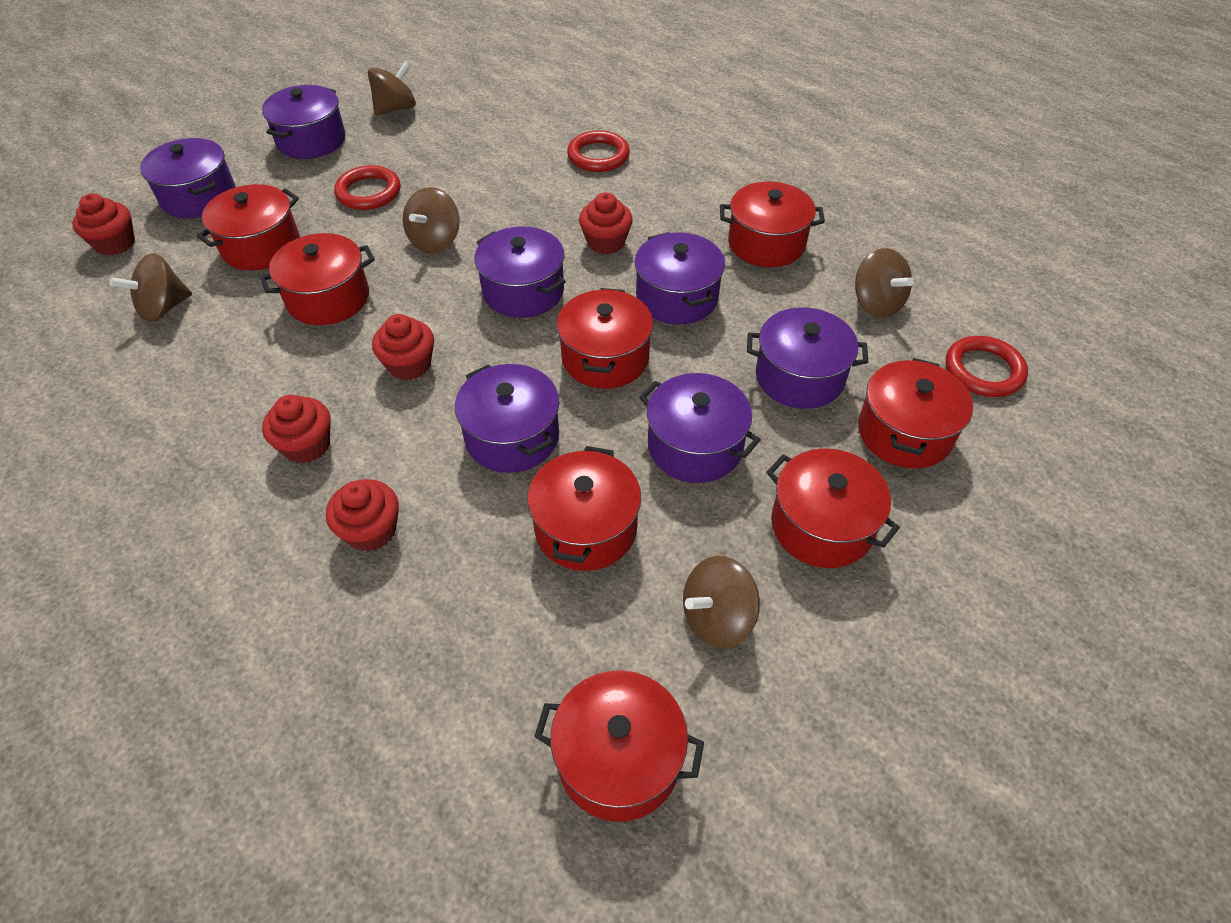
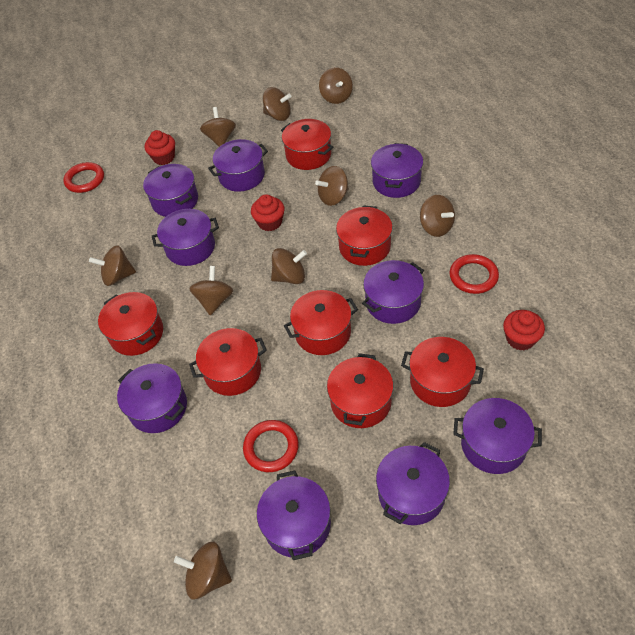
brown spinning top: 5 -> 9
purple pot: 7 -> 9
red cupcake: 5 -> 3
red pot: 8 -> 7

